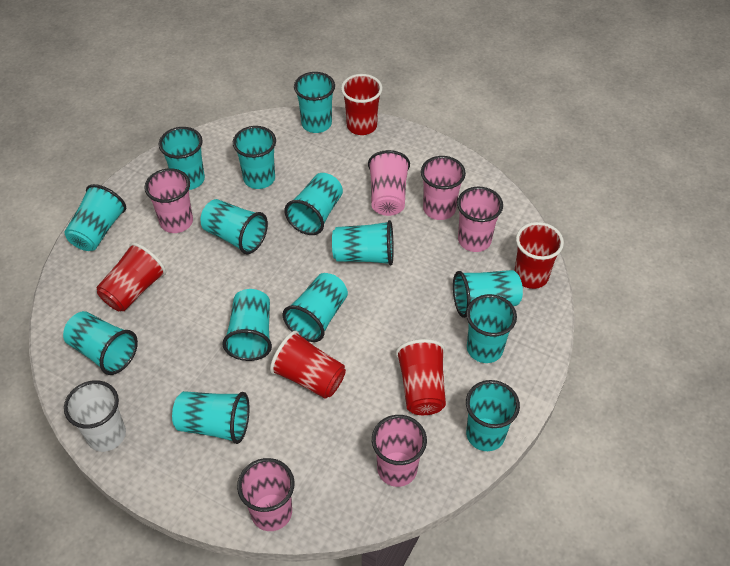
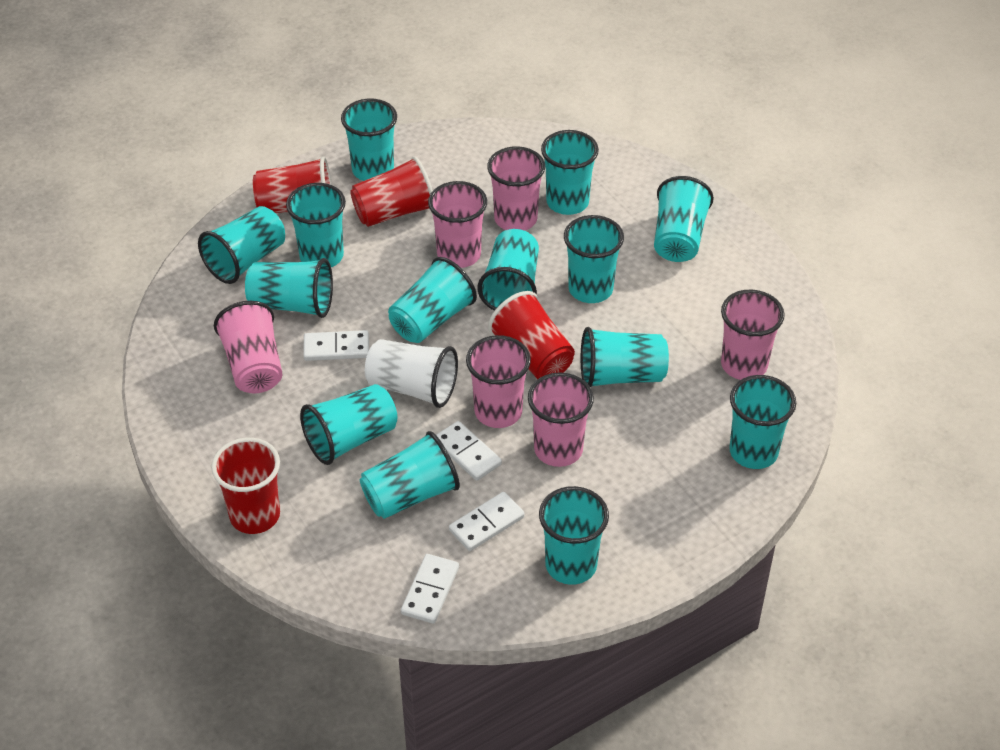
red cup: 5 -> 4
white domino: 0 -> 4

